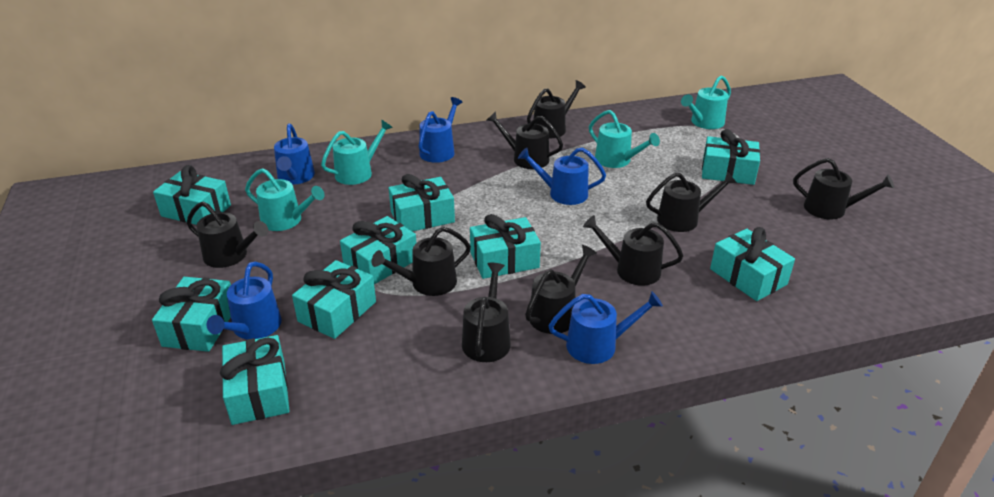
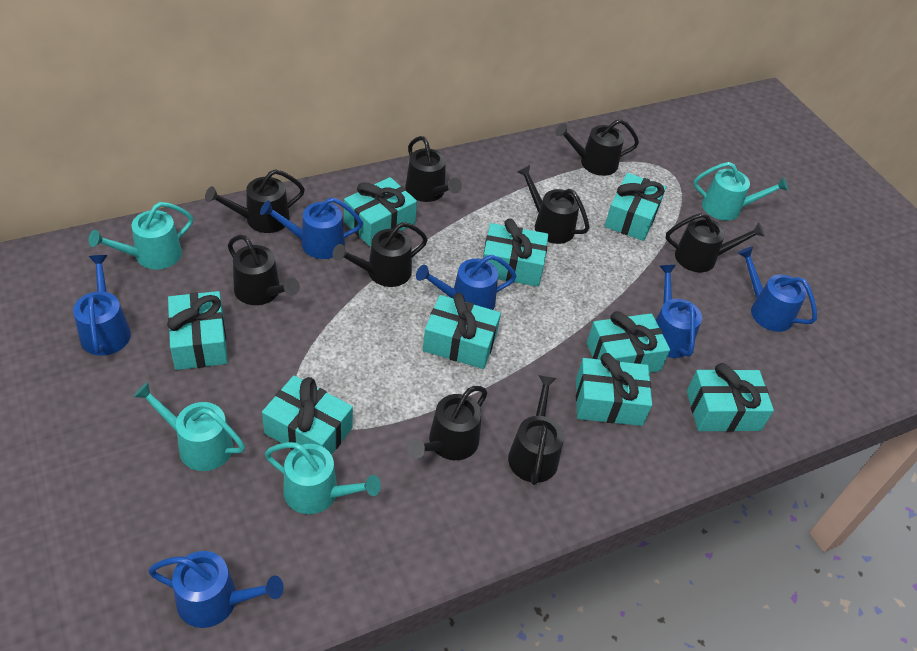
blue watering can: 5 -> 6

